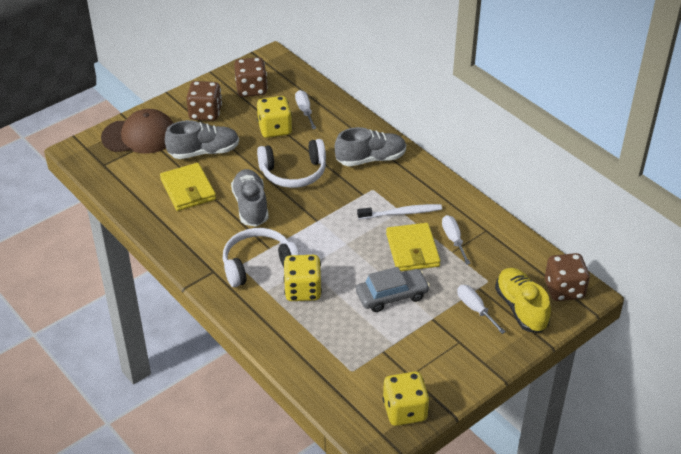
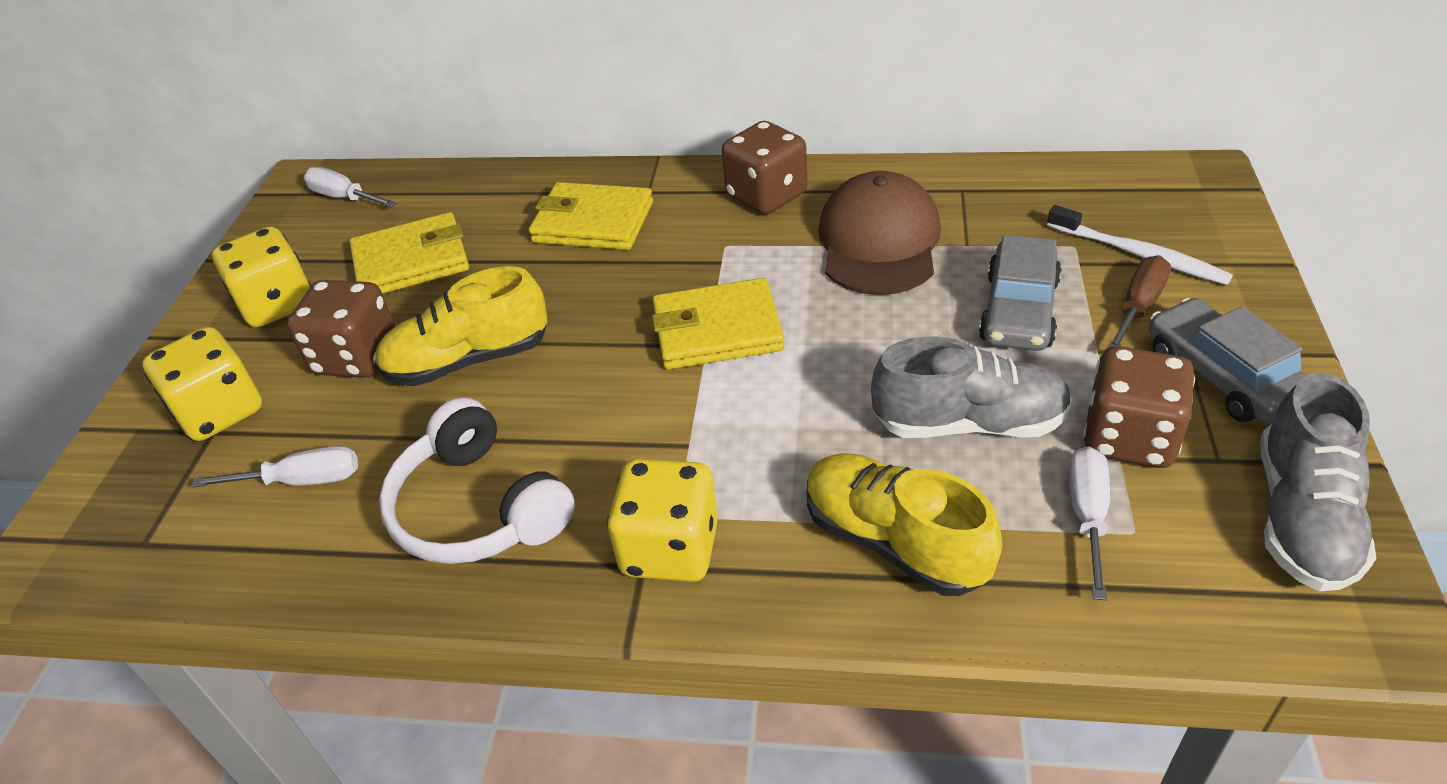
brown screwdriver: 0 -> 1
grey car: 1 -> 2
grey shoe: 3 -> 2
white headphones: 2 -> 1
yellow shoe: 1 -> 2
yellow wallet: 2 -> 3

